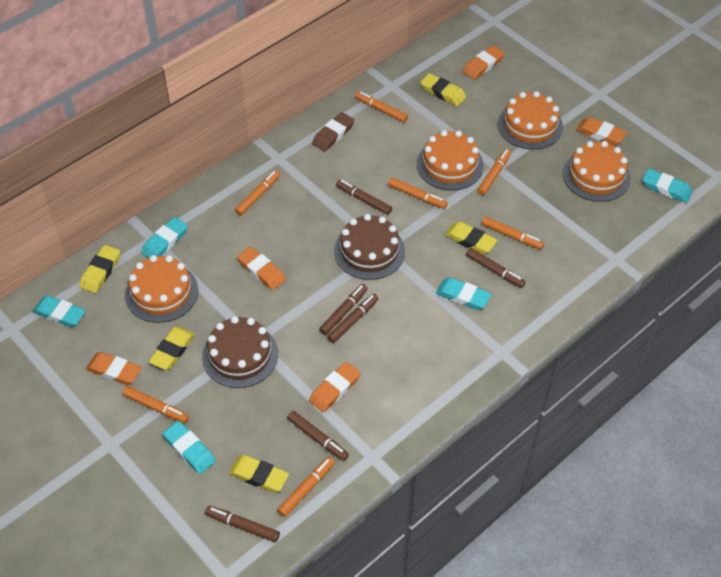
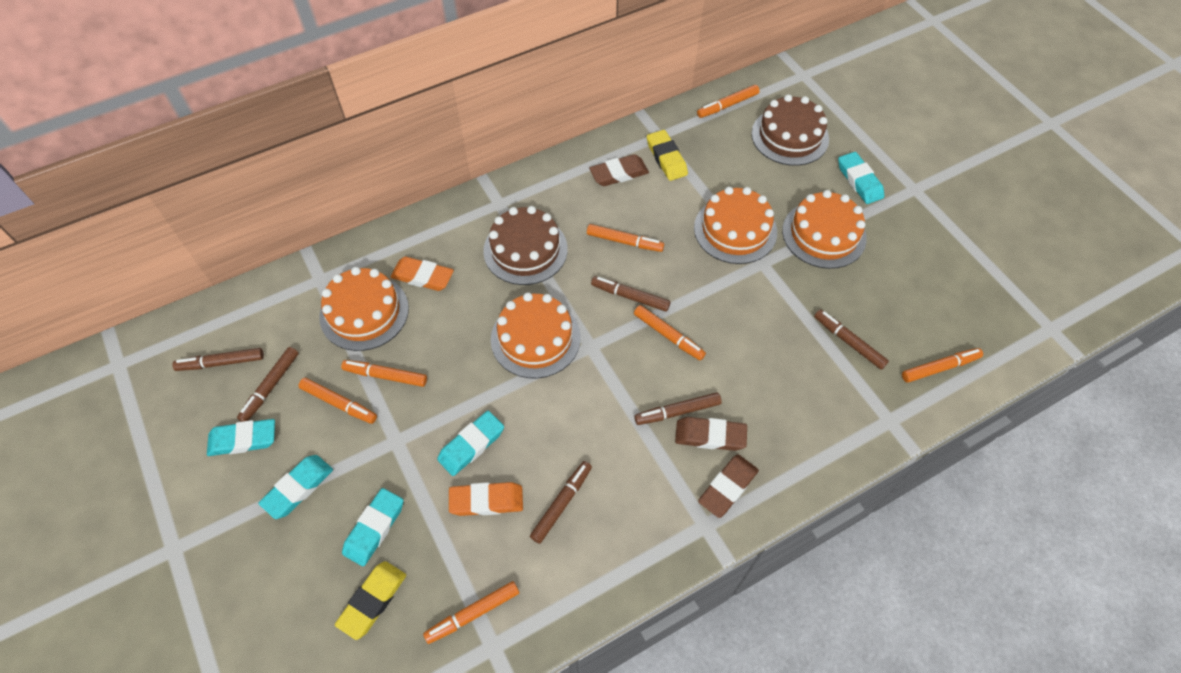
brown eraser: 1 -> 3
orange eraser: 5 -> 2
yellow eraser: 5 -> 2

